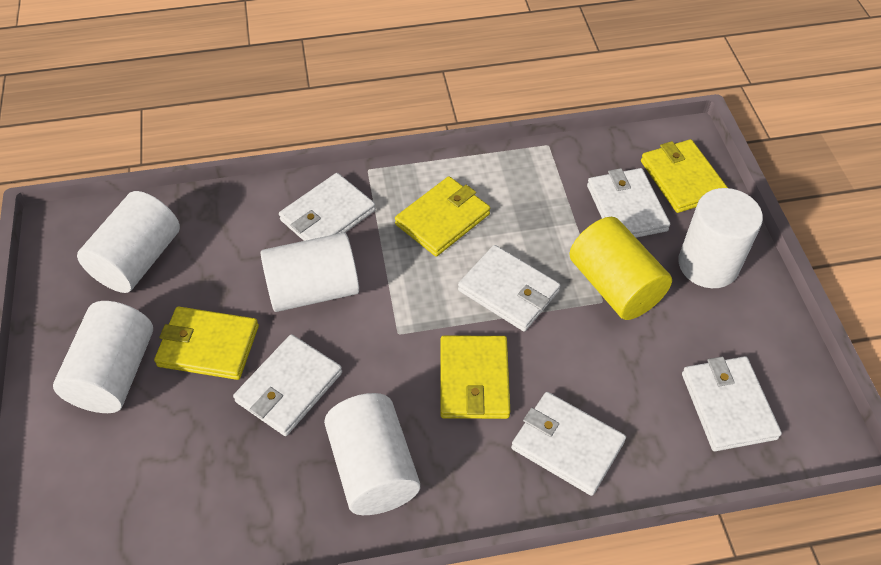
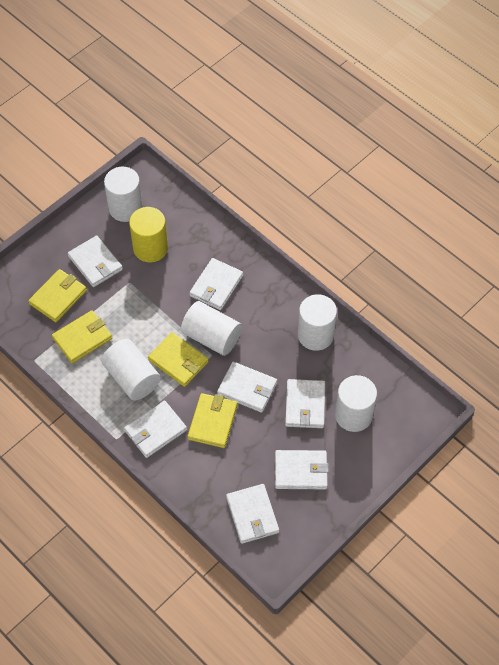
white wallet: 6 -> 7

